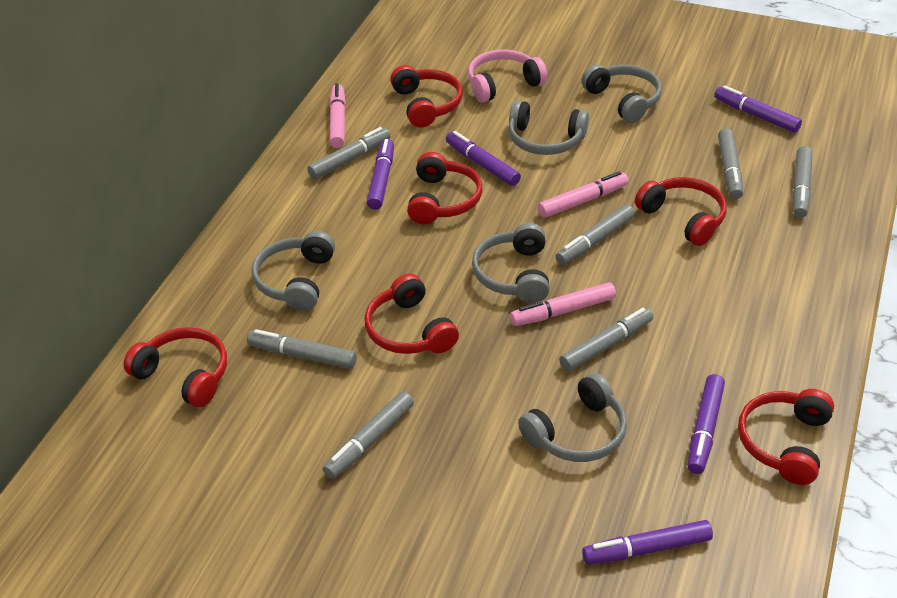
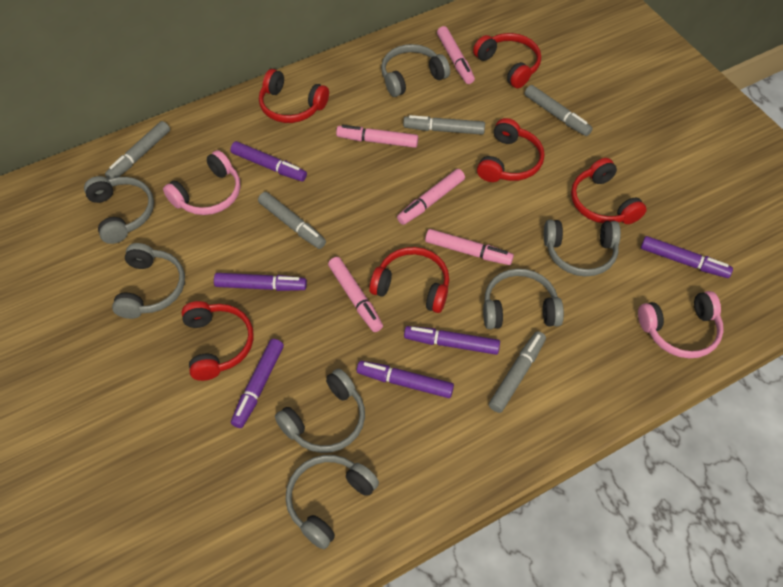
grey headphones: 5 -> 7
grey marker: 7 -> 5
pink headphones: 1 -> 2
pink marker: 3 -> 5
purple marker: 5 -> 6

